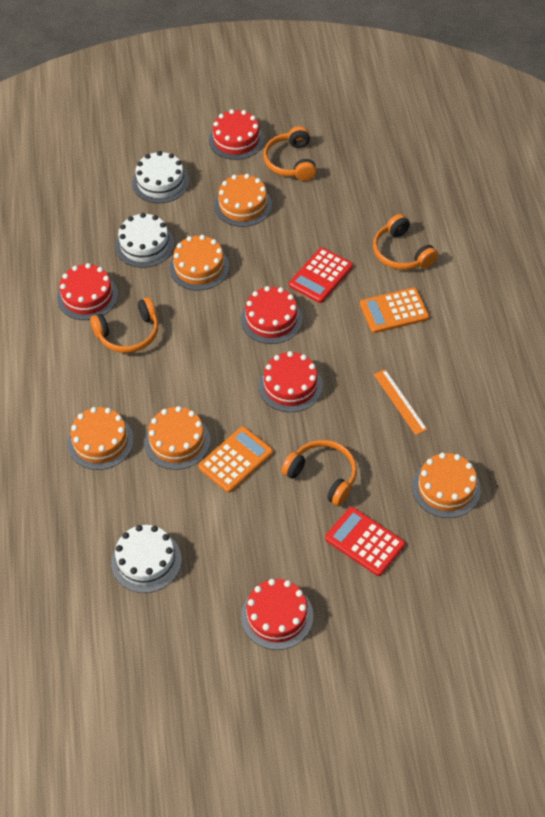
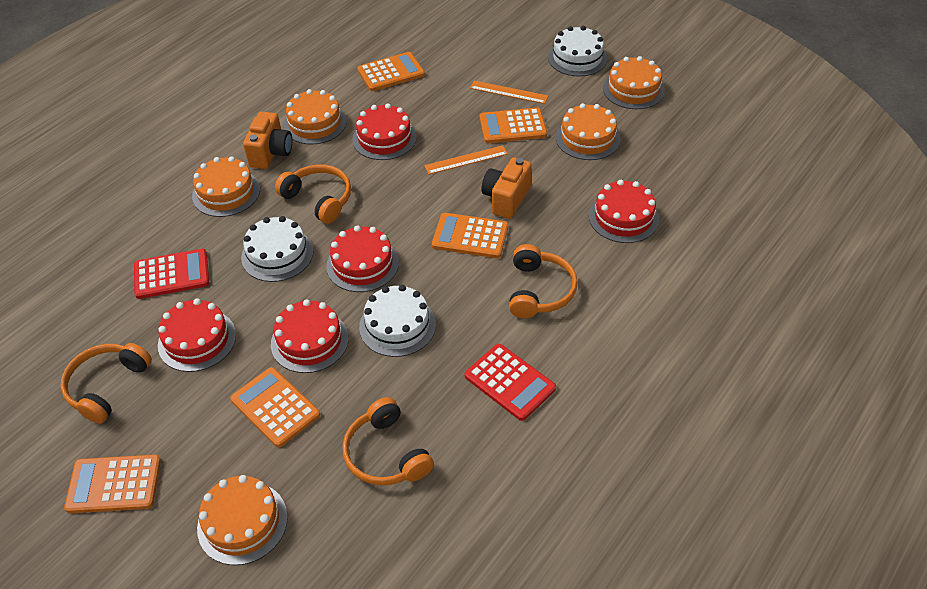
orange calculator: 2 -> 5
orange camera: 0 -> 2
orange ruler: 1 -> 2

